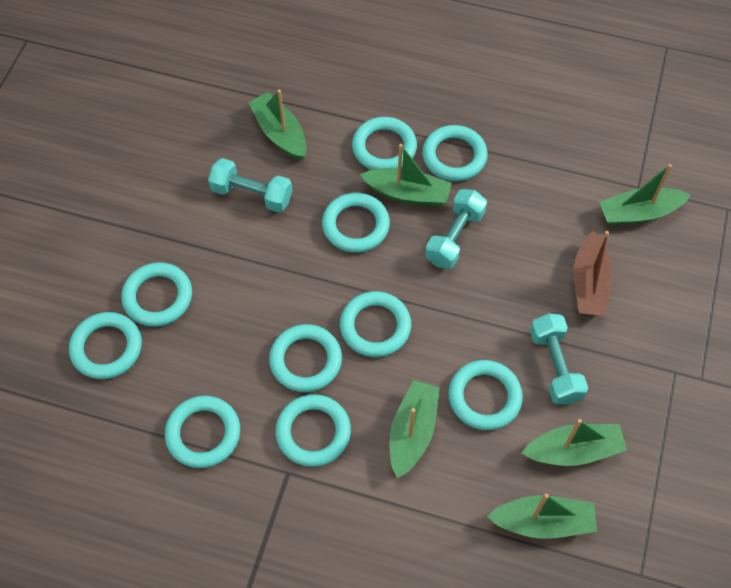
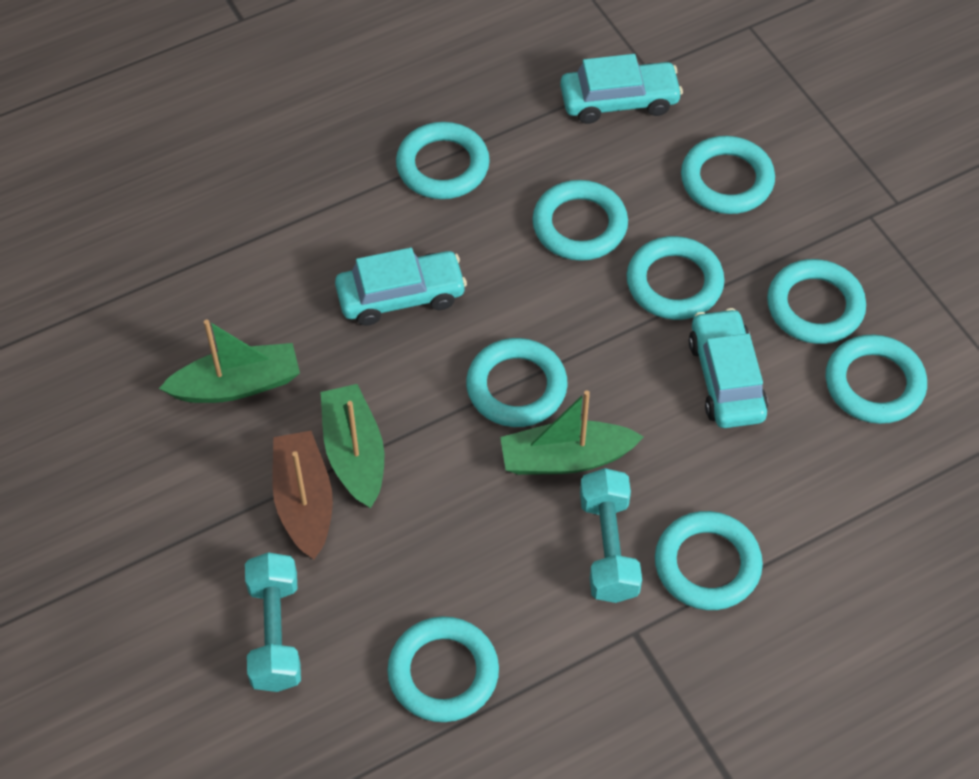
green boat: 6 -> 3
turquoise car: 0 -> 3
turquoise dumbbell: 3 -> 2
turquoise ring: 10 -> 9

